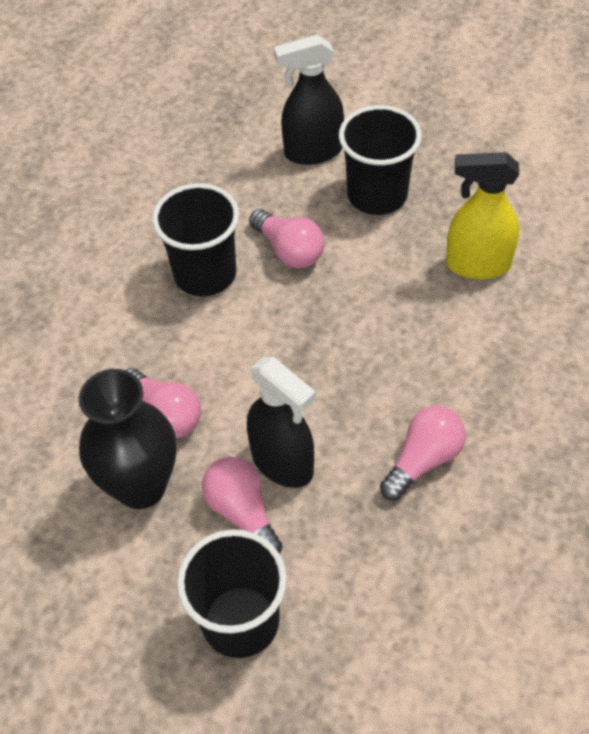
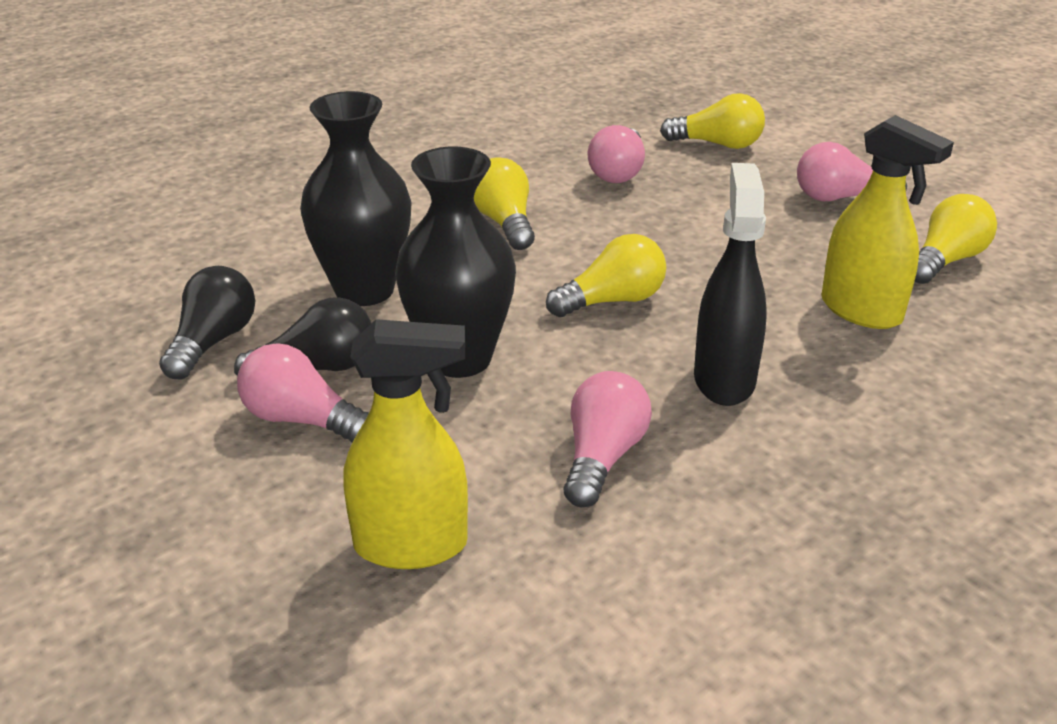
black cup: 3 -> 0
black light bulb: 0 -> 2
black spray bottle: 2 -> 1
black vase: 1 -> 2
yellow light bulb: 0 -> 4
yellow spray bottle: 1 -> 2

